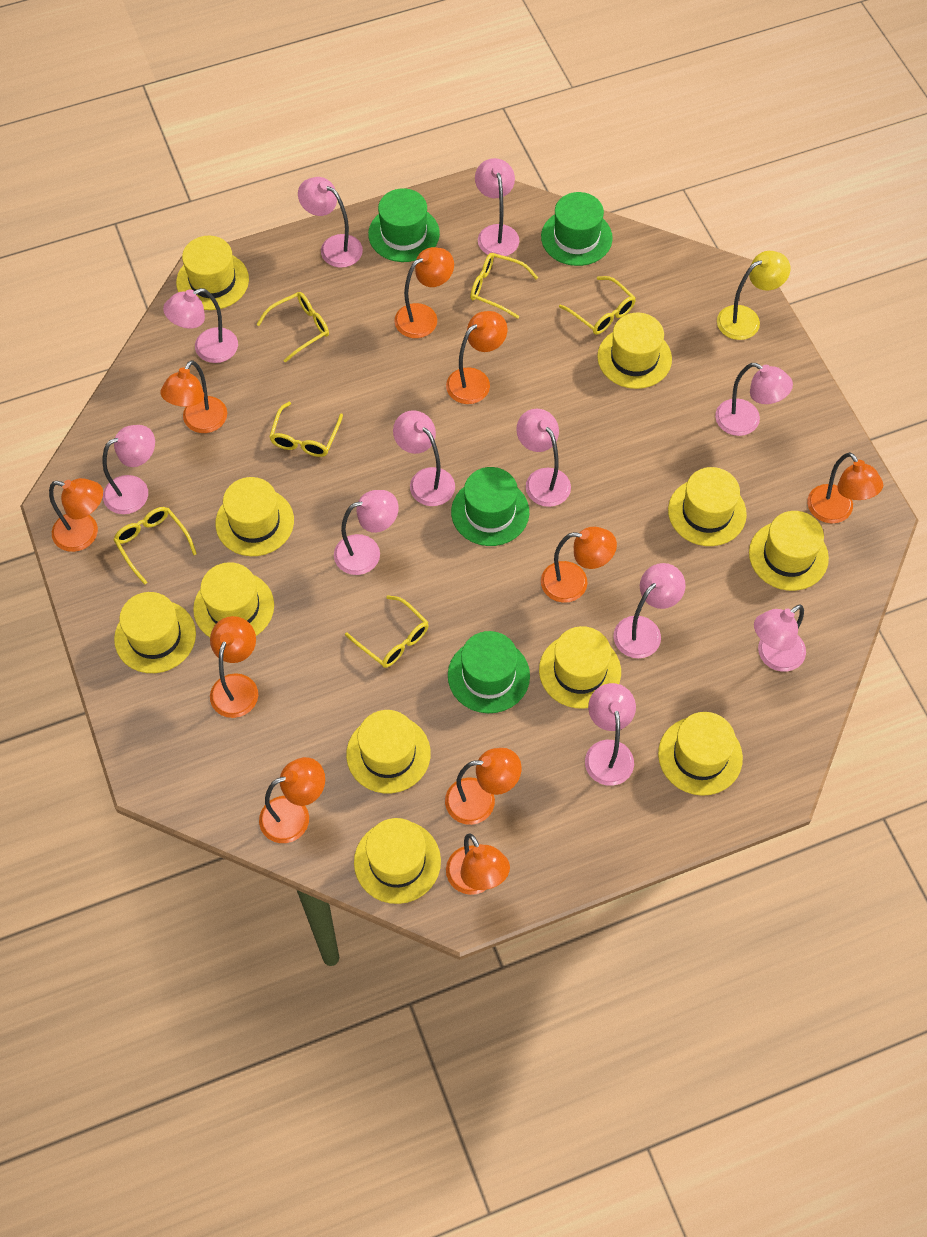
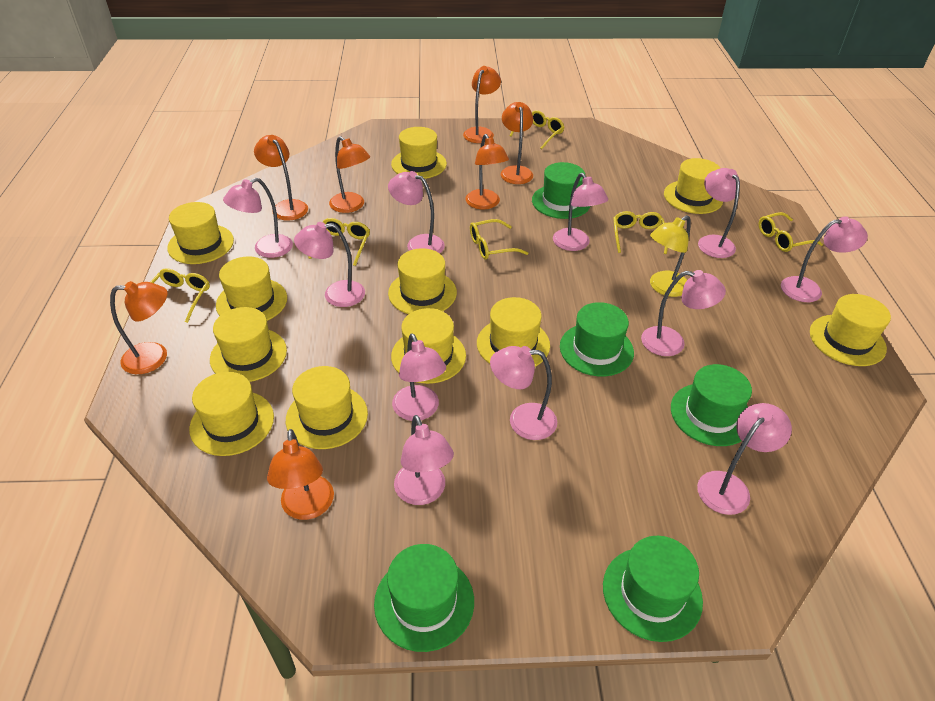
green hat: 4 -> 5
orange lamp: 10 -> 7

